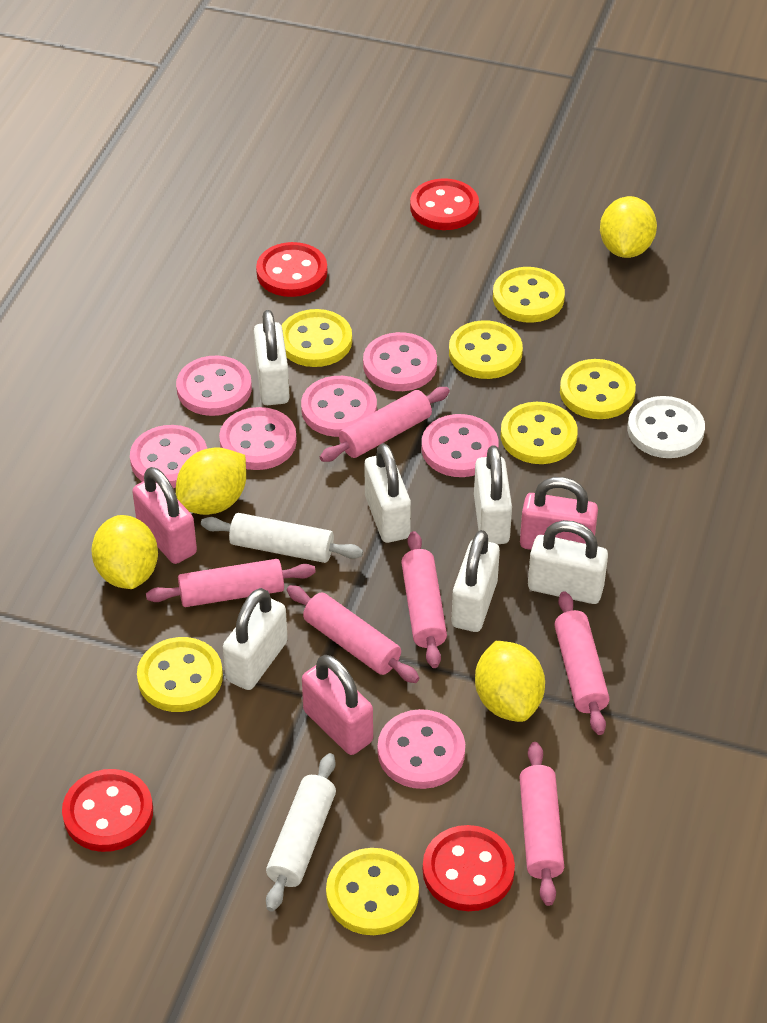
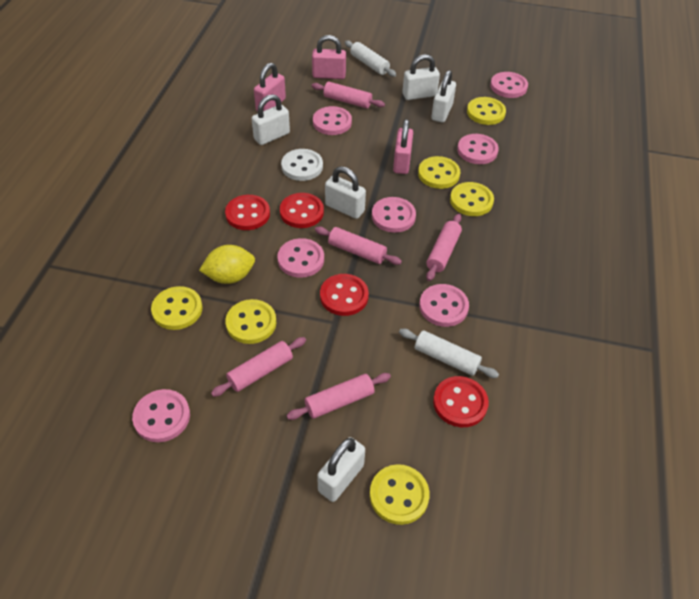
pink rolling pin: 6 -> 5
white padlock: 6 -> 5
yellow button: 7 -> 6
yellow lemon: 4 -> 1

